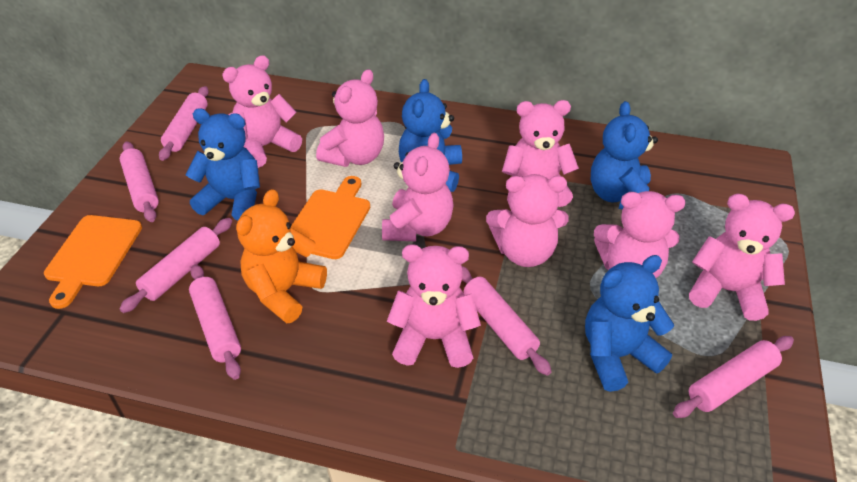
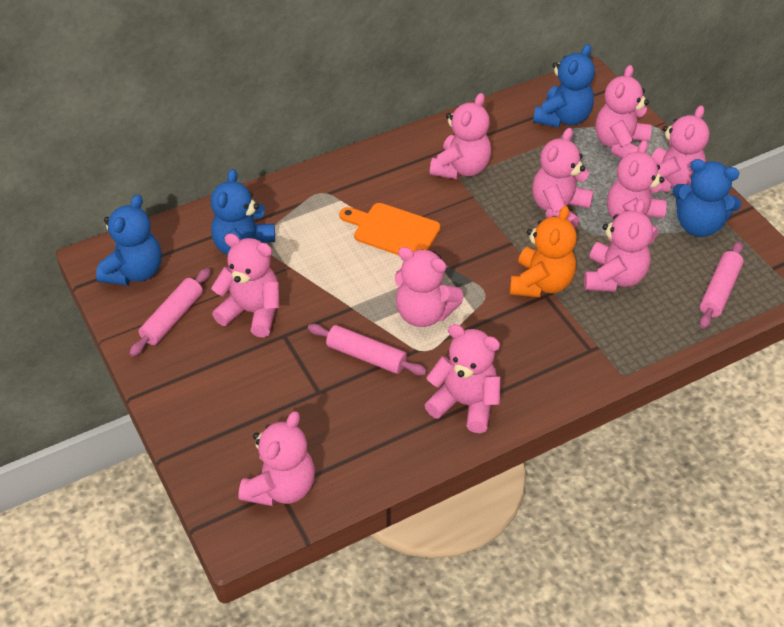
orange cutting board: 2 -> 1
pink rolling pin: 6 -> 3
pink teddy bear: 8 -> 10

